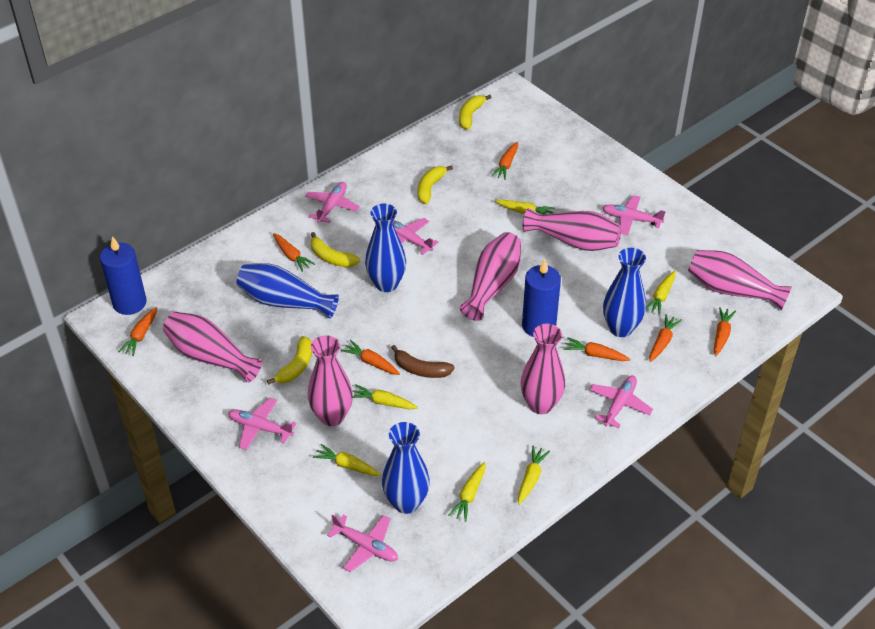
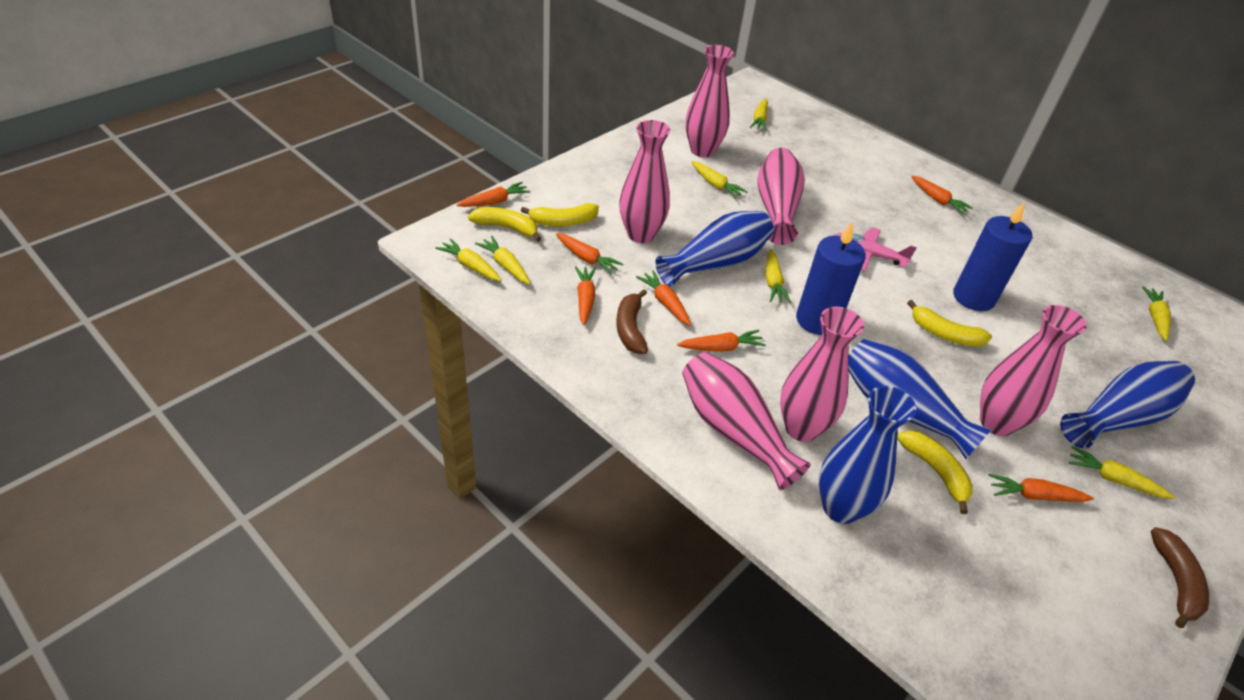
brown banana: 1 -> 2
pink plane: 6 -> 1
yellow carrot: 6 -> 7

